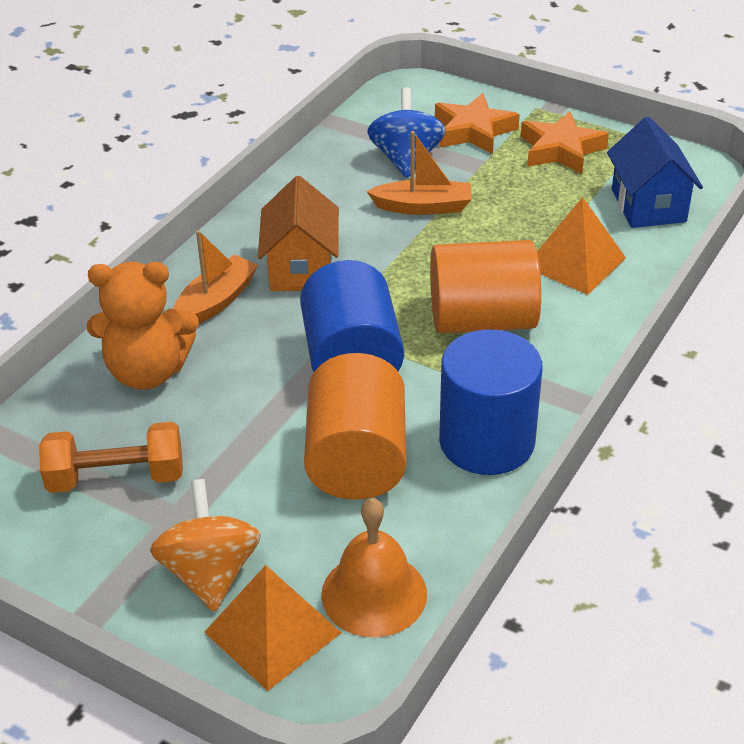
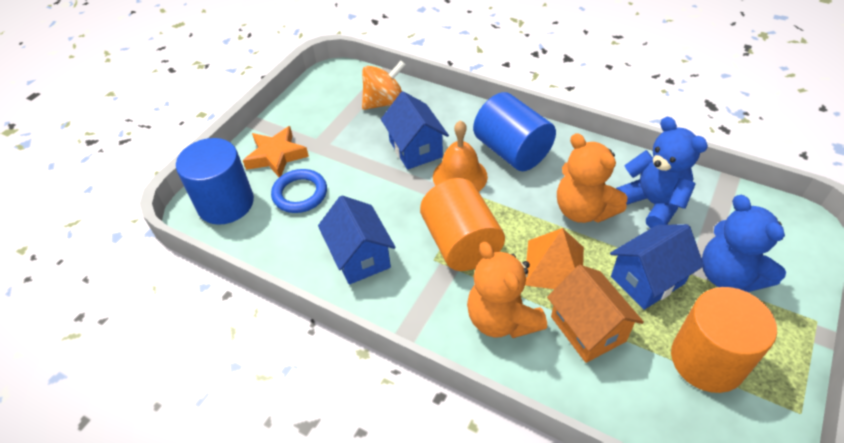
blue house: 1 -> 3
blue ring: 0 -> 1
blue spinning top: 1 -> 0
blue teddy bear: 0 -> 2
orange boat: 2 -> 0
orange dumbbell: 1 -> 0
orange pyramid: 2 -> 1
orange star: 2 -> 1
orange teddy bear: 1 -> 2

